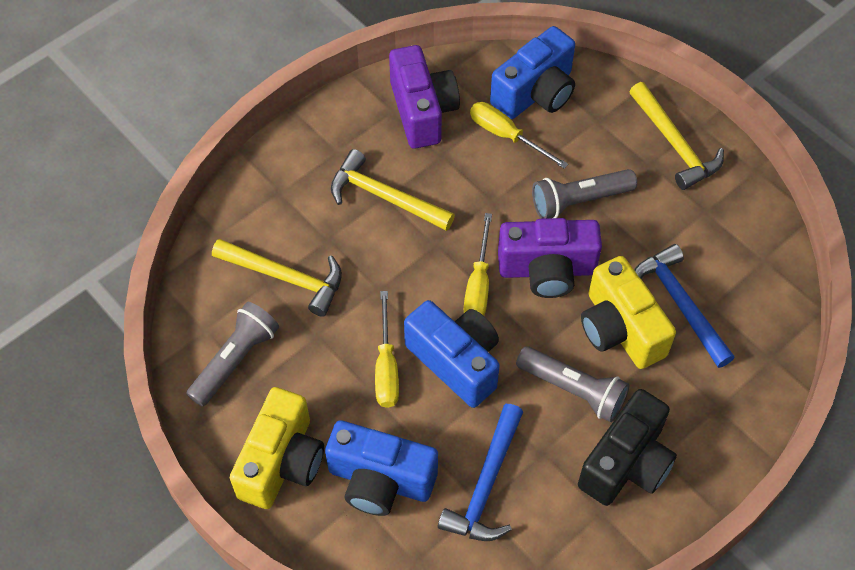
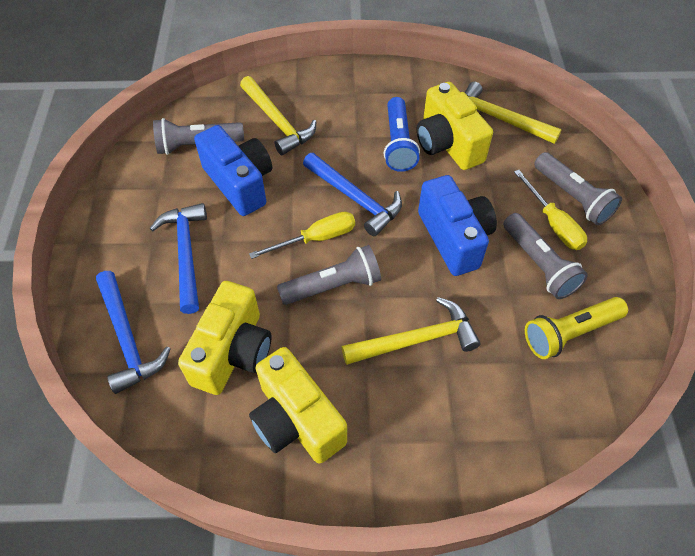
black camera: 1 -> 0
blue camera: 3 -> 2
blue flashlight: 0 -> 1
blue hammer: 2 -> 3
grey flashlight: 3 -> 4
purple camera: 2 -> 0
yellow camera: 2 -> 3
yellow flashlight: 0 -> 1
yellow screwdriver: 3 -> 2

